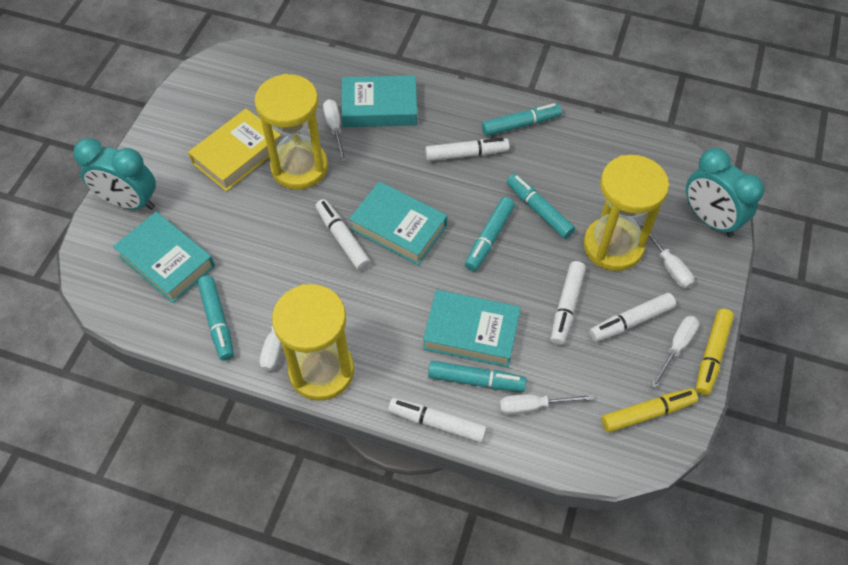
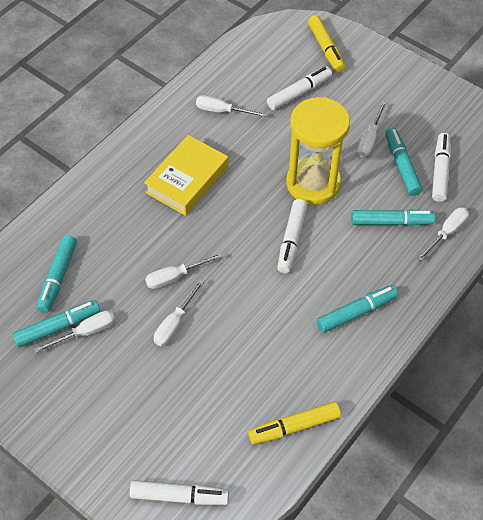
turquoise book: 4 -> 0
turquoise clock: 2 -> 0
white marker: 5 -> 4
white screwdriver: 5 -> 6
yellow hourglass: 3 -> 1

